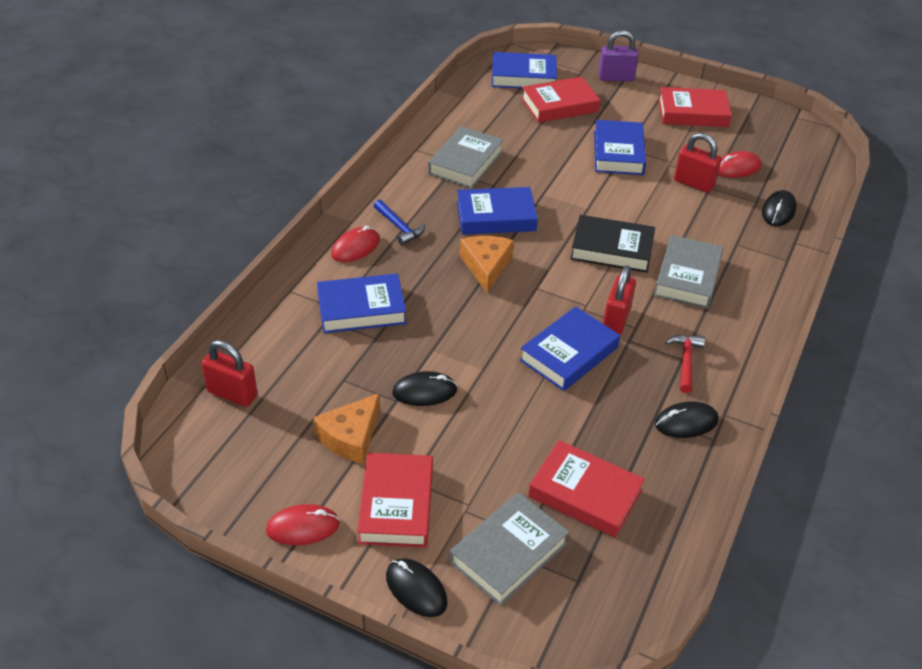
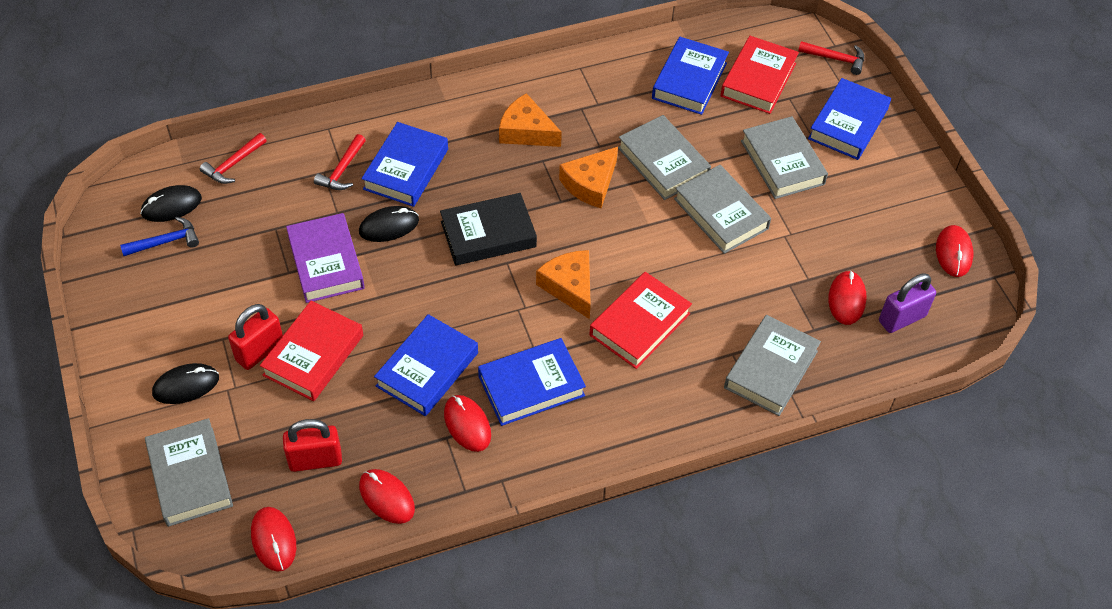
black mouse: 4 -> 3
grey book: 3 -> 5
orange cheese: 2 -> 3
purple book: 0 -> 1
red book: 4 -> 3
red hammer: 1 -> 3
red mouse: 3 -> 5
red padlock: 3 -> 2

